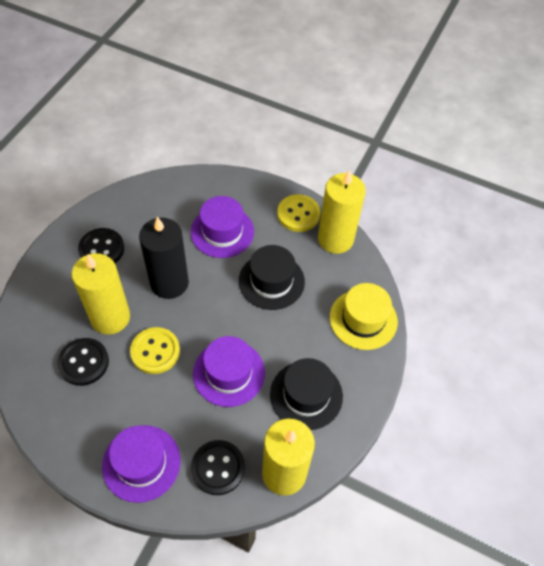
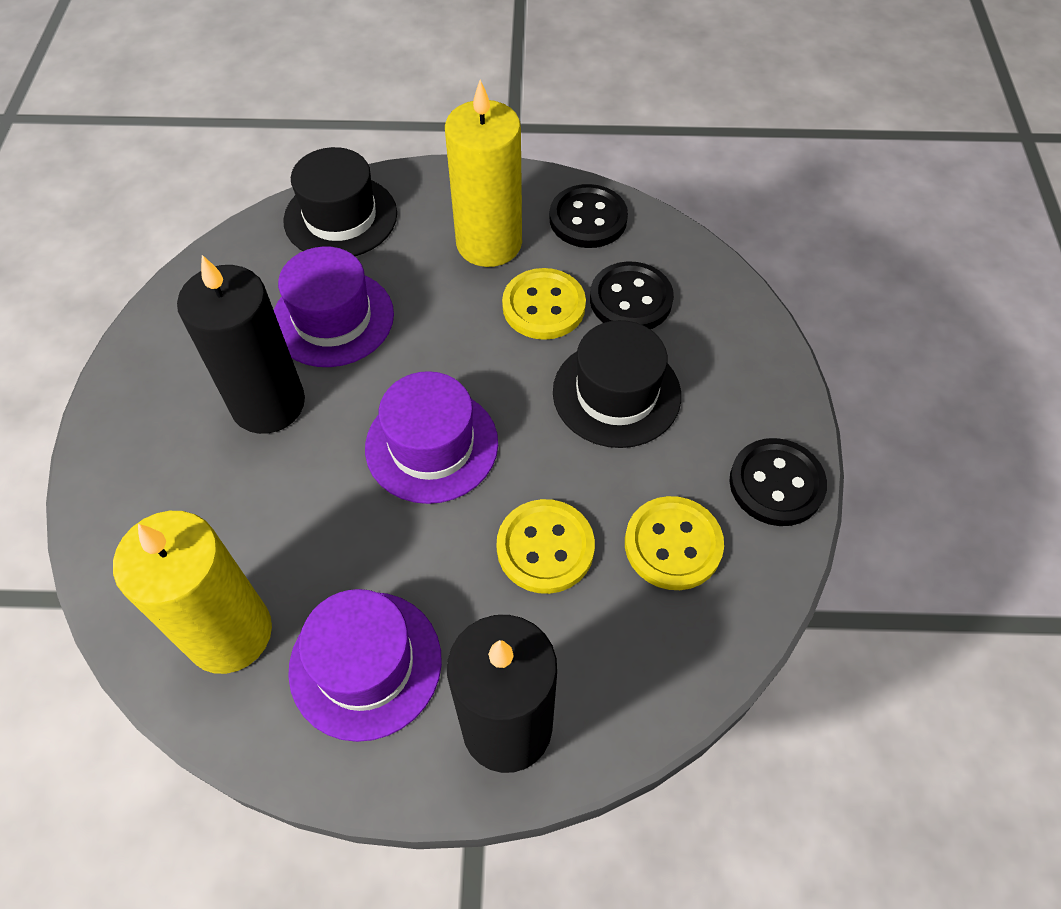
black candle: 1 -> 2
yellow button: 2 -> 3
yellow candle: 3 -> 2
yellow hat: 1 -> 0

